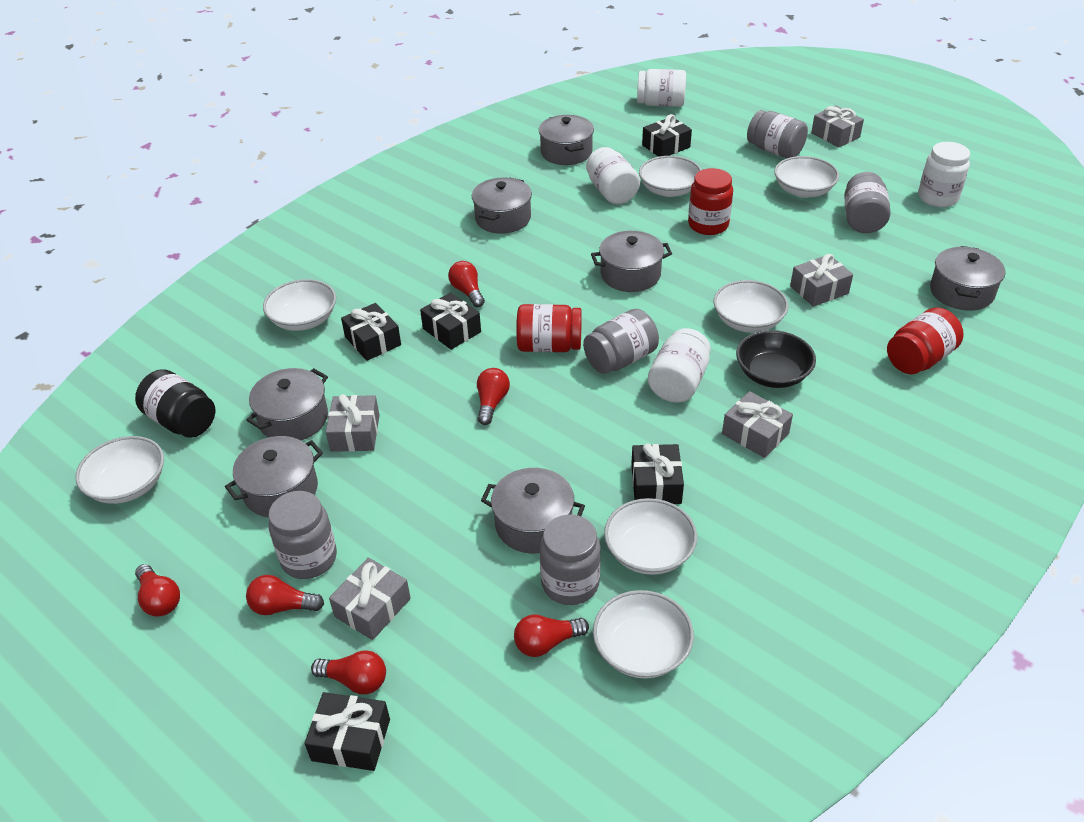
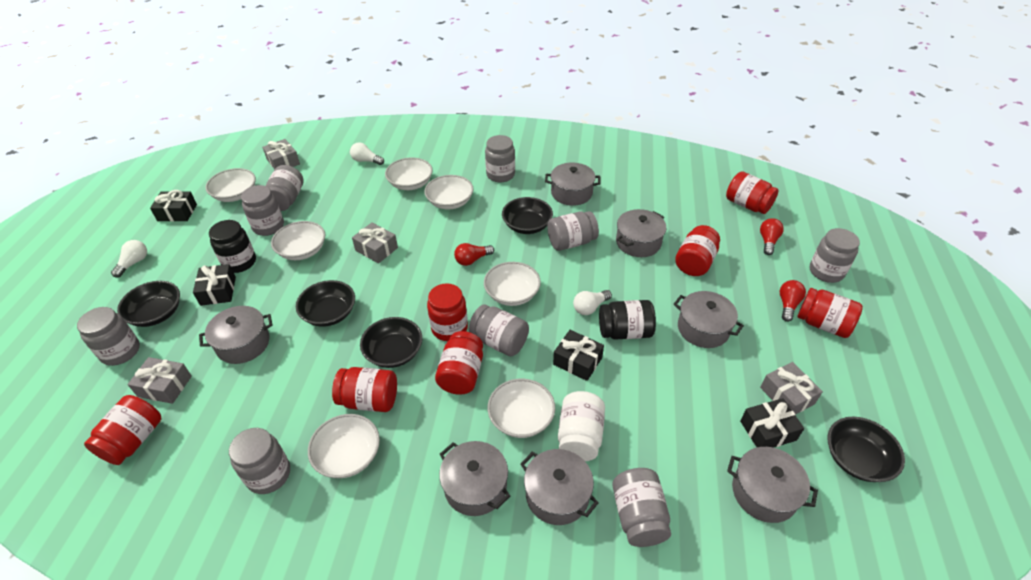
black bowl: 1 -> 5
black gift: 5 -> 4
black jar: 1 -> 2
grey gift: 5 -> 4
grey jar: 5 -> 9
red jar: 3 -> 7
red light bulb: 6 -> 3
white jar: 4 -> 1
white light bulb: 0 -> 3

